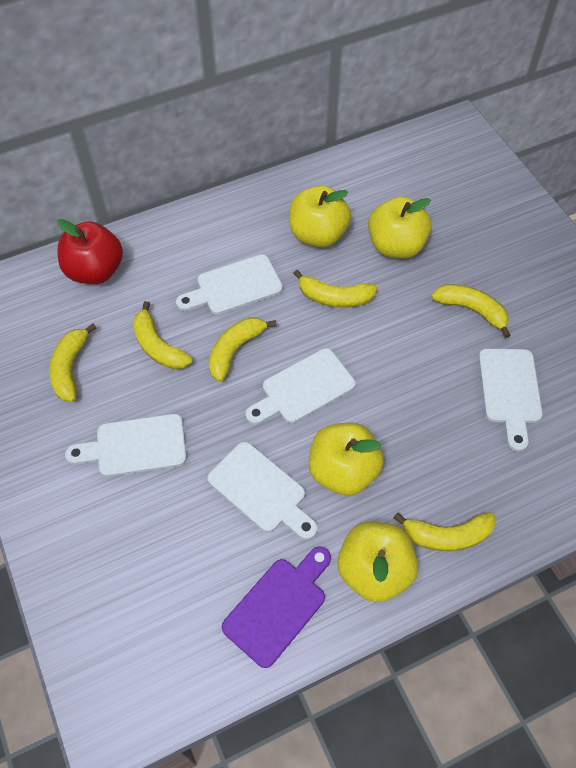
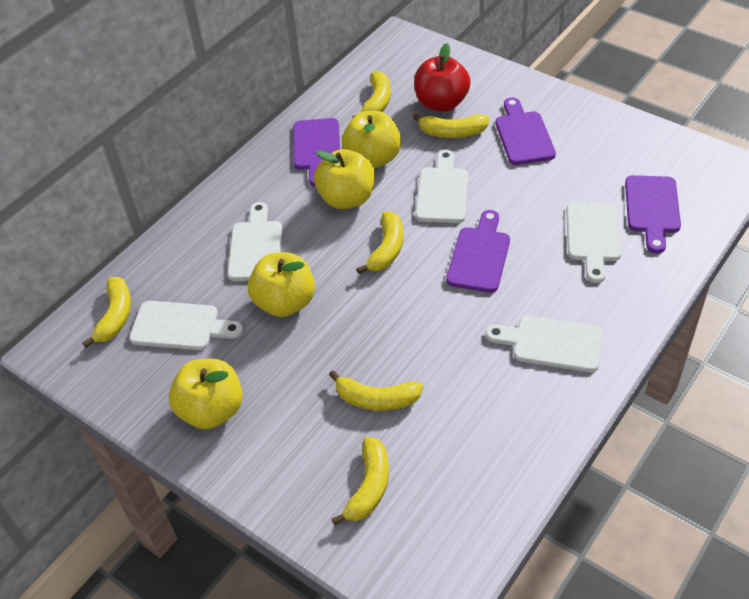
purple cutting board: 1 -> 4

